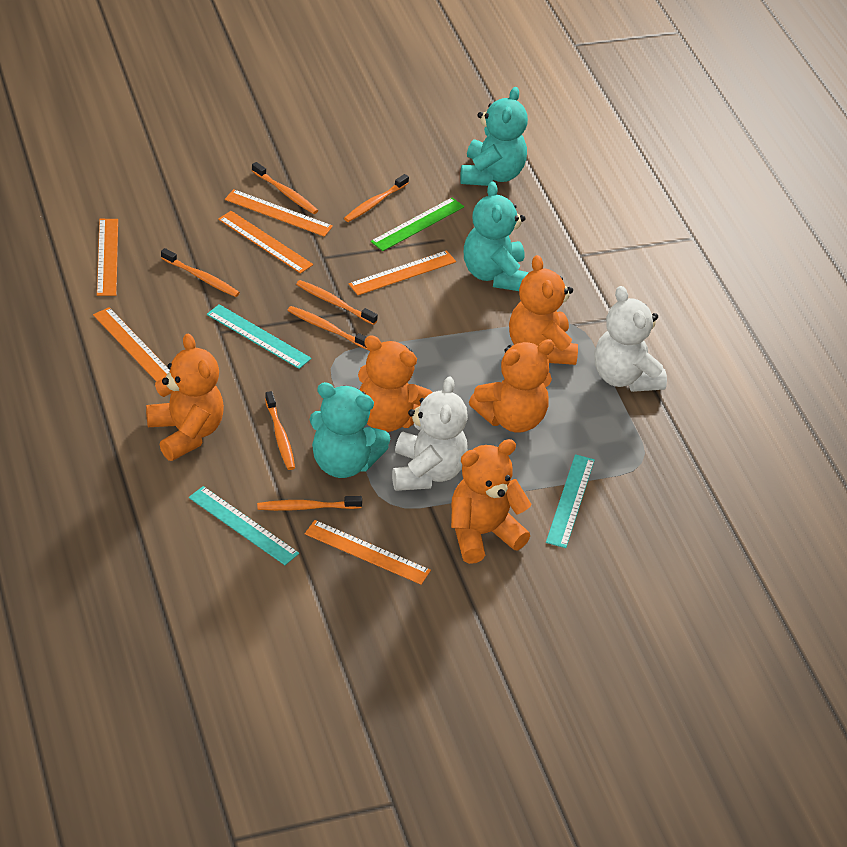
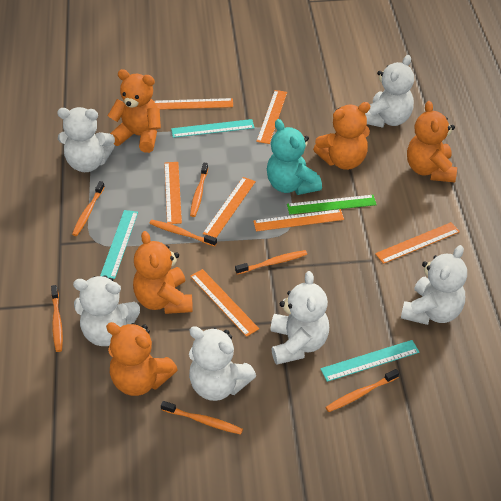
orange ruler: 6 -> 7
turquoise teddy bear: 3 -> 1
white teddy bear: 2 -> 6

